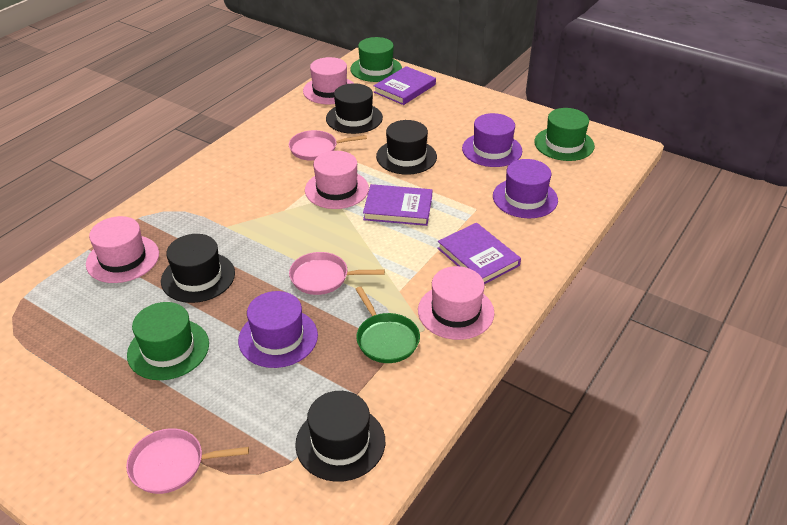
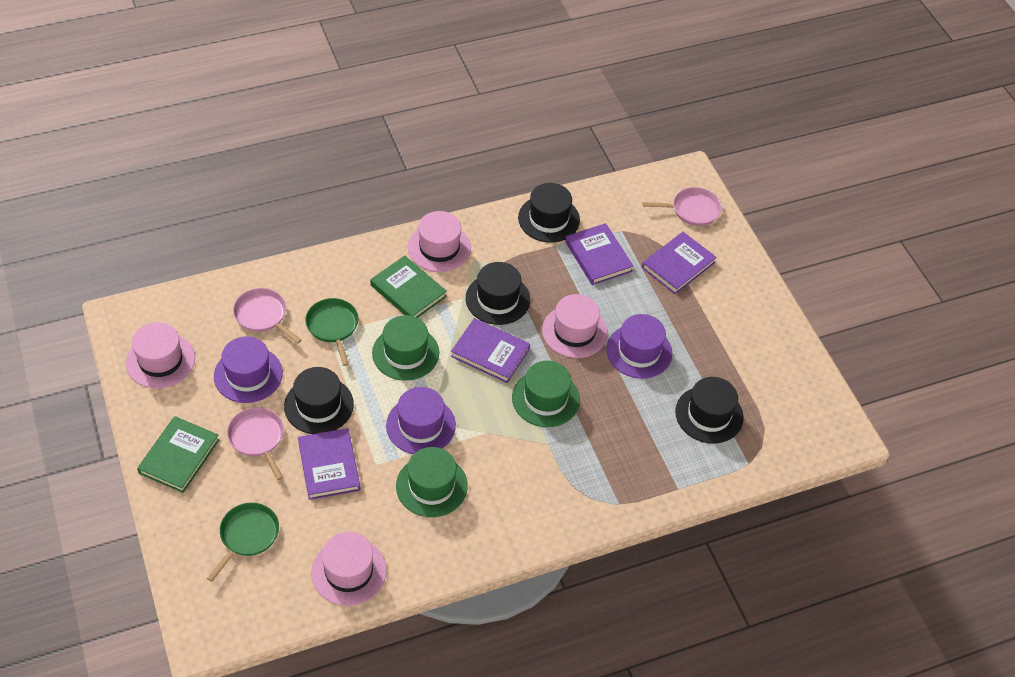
green book: 0 -> 2
green pan: 1 -> 2
purple book: 3 -> 4

